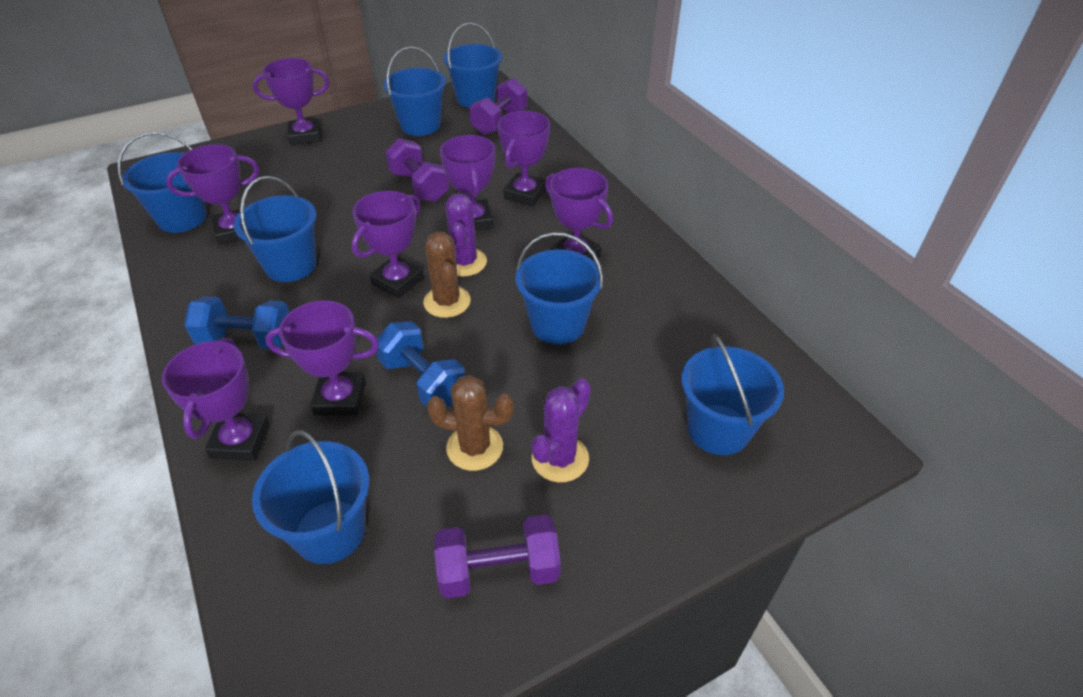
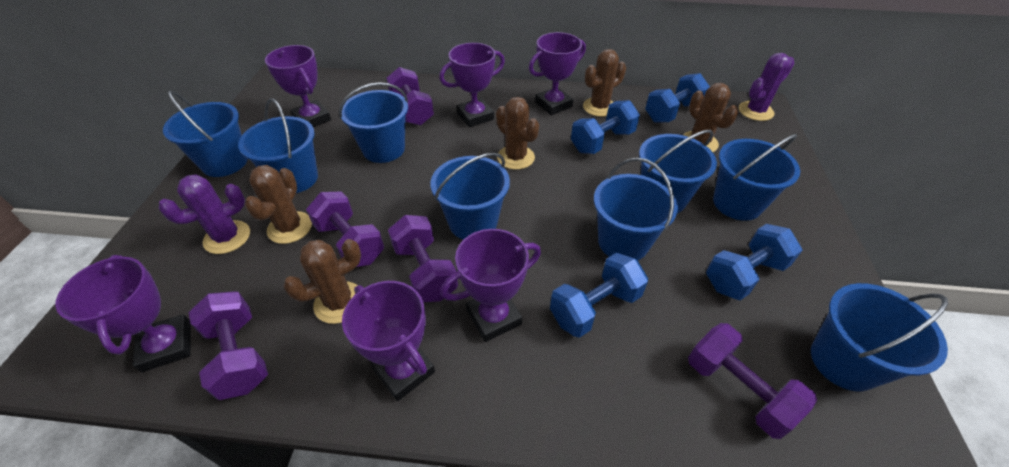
blue bucket: 7 -> 8
blue dumbbell: 2 -> 4
brown cactus: 2 -> 5
purple dumbbell: 3 -> 5
purple trophy: 8 -> 6

